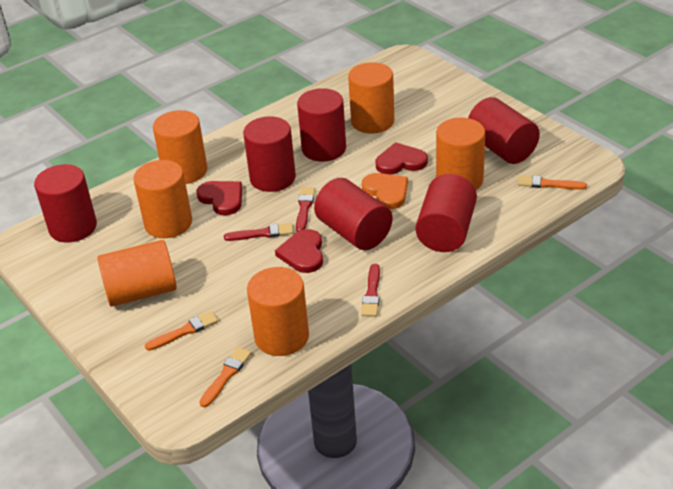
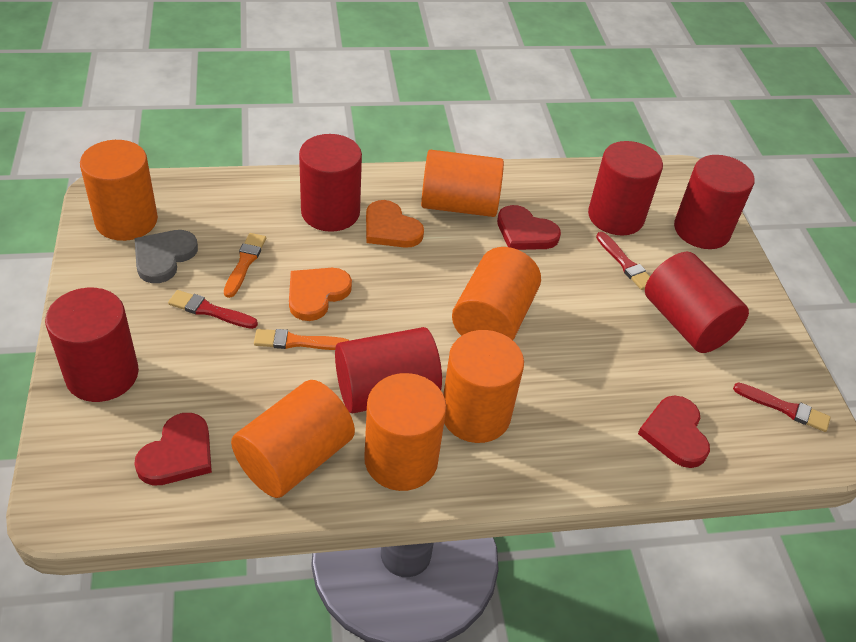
grey heart: 0 -> 1
orange brush: 3 -> 2
orange heart: 1 -> 2

